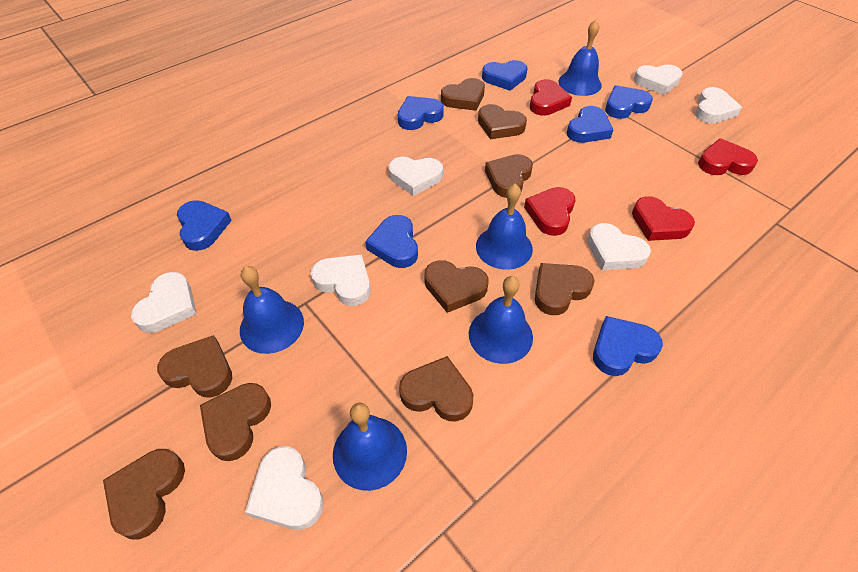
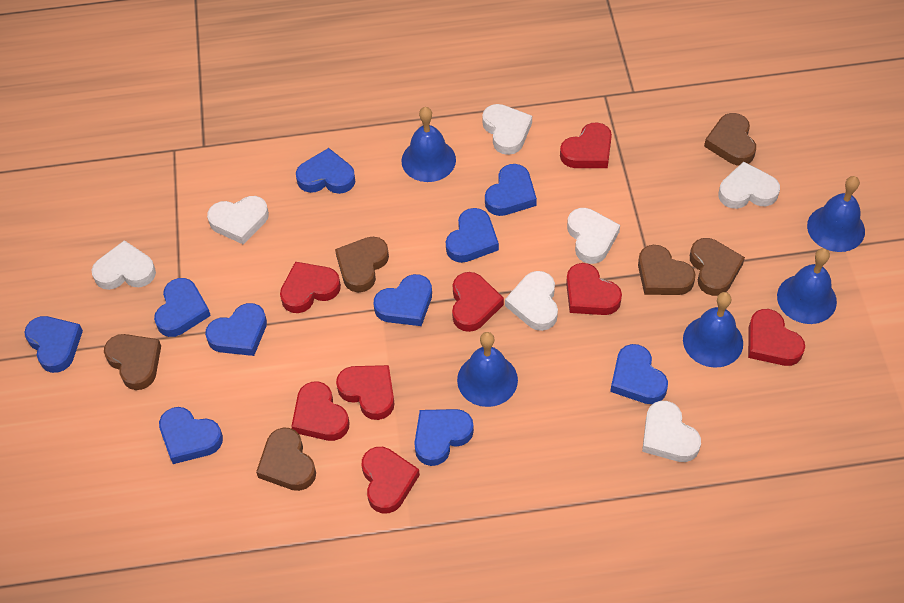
blue heart: 7 -> 10
brown heart: 9 -> 6
red heart: 4 -> 8

